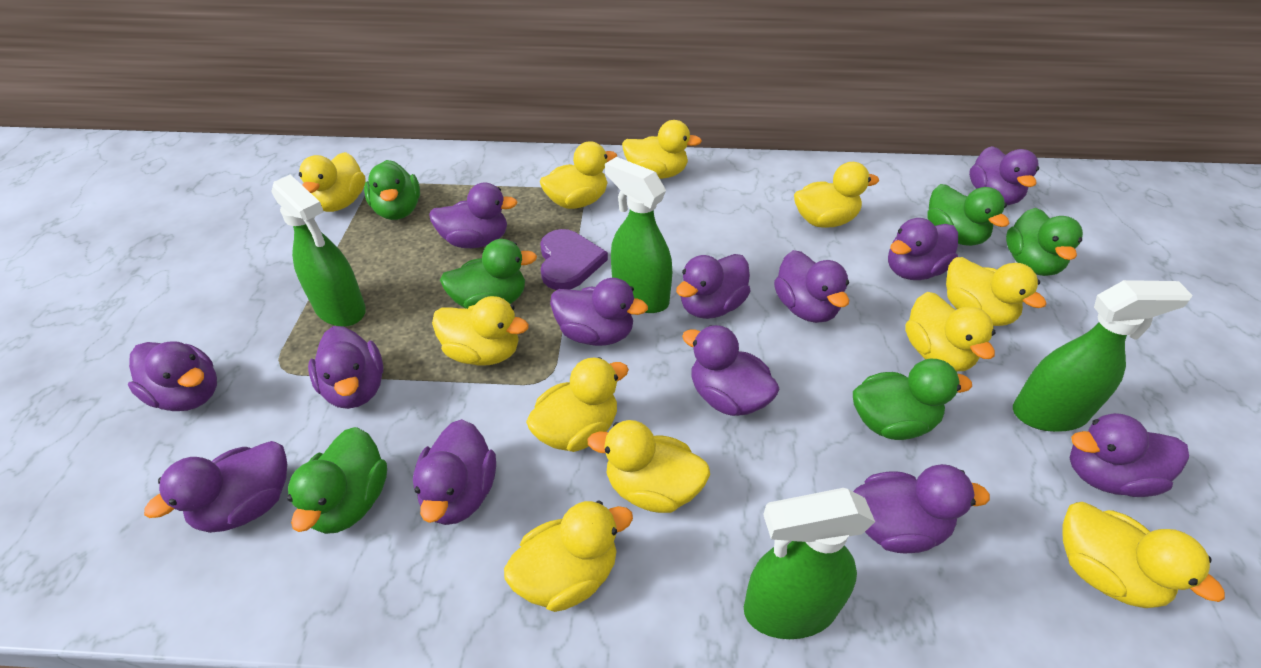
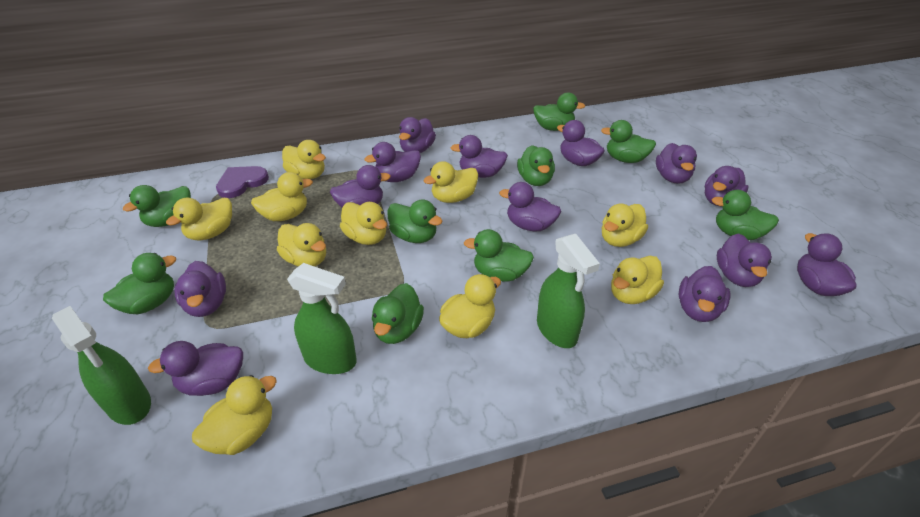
green duck: 6 -> 9
green spray bottle: 4 -> 3
yellow duck: 11 -> 10

